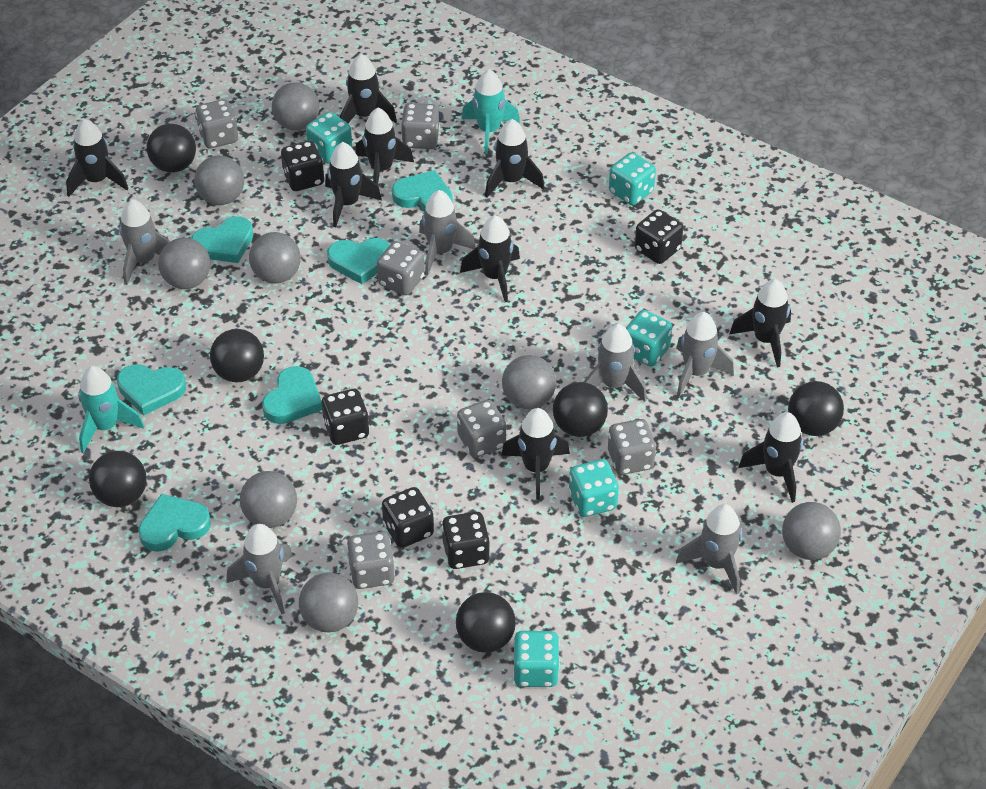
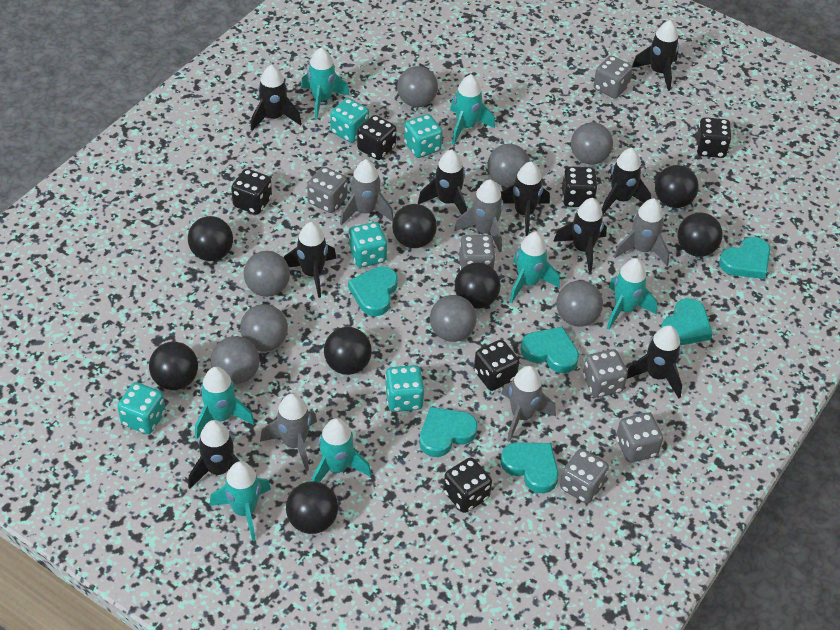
black ball: 6 -> 8
black dice: 5 -> 6
grey rocket: 6 -> 5
turquoise rocket: 2 -> 7

